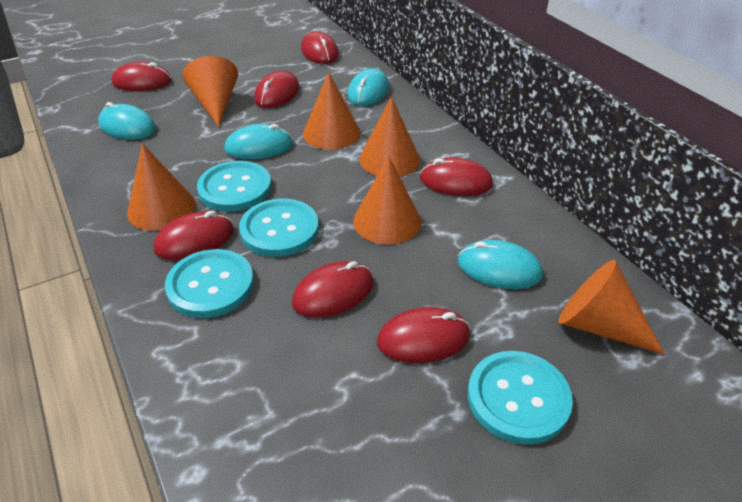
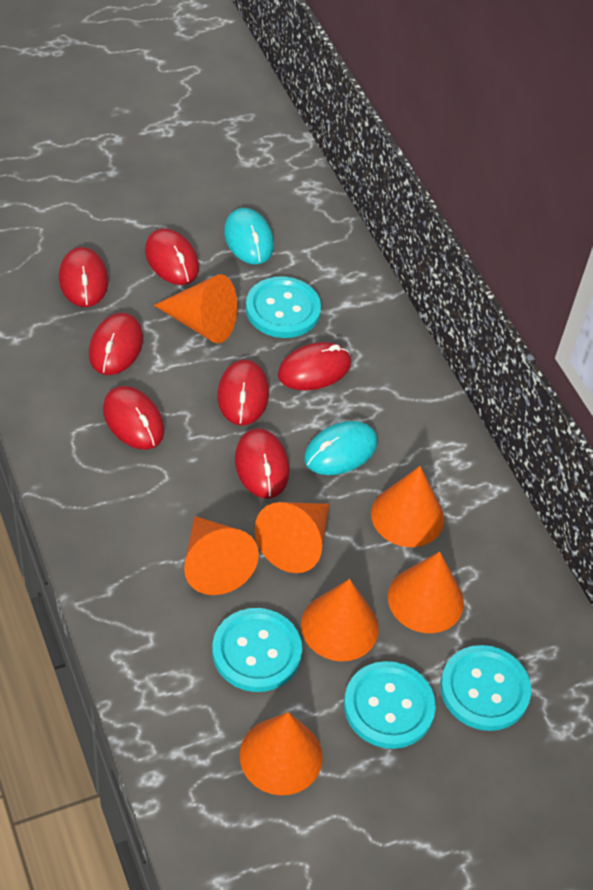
orange cone: 6 -> 7
turquoise mouse: 4 -> 2

